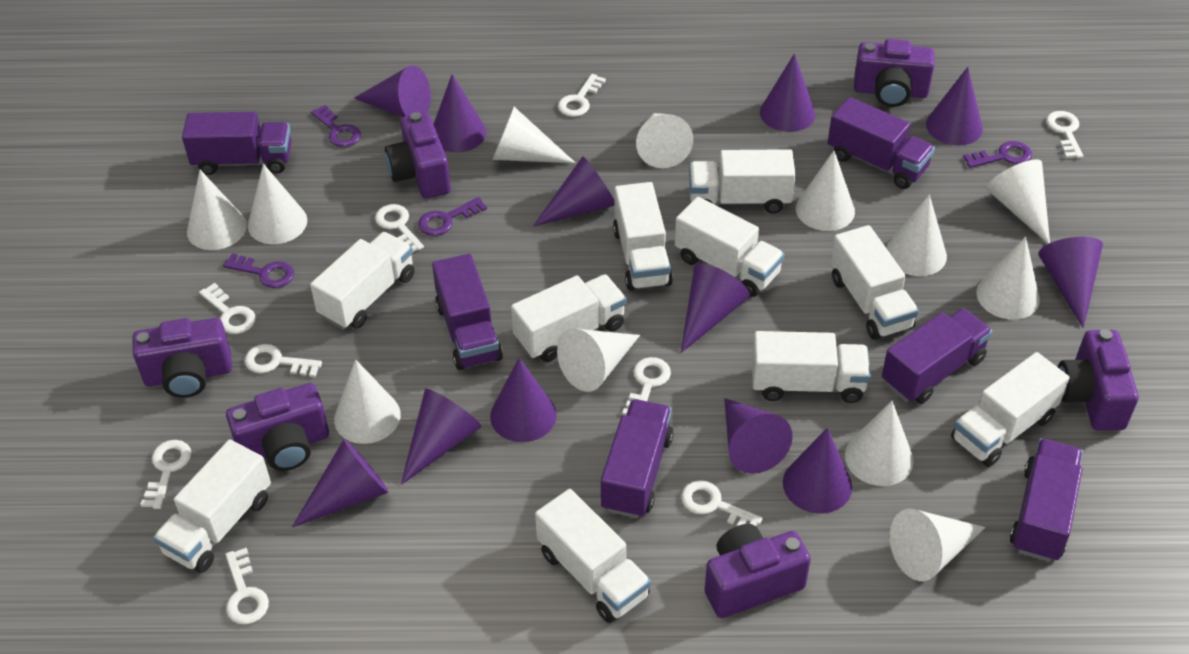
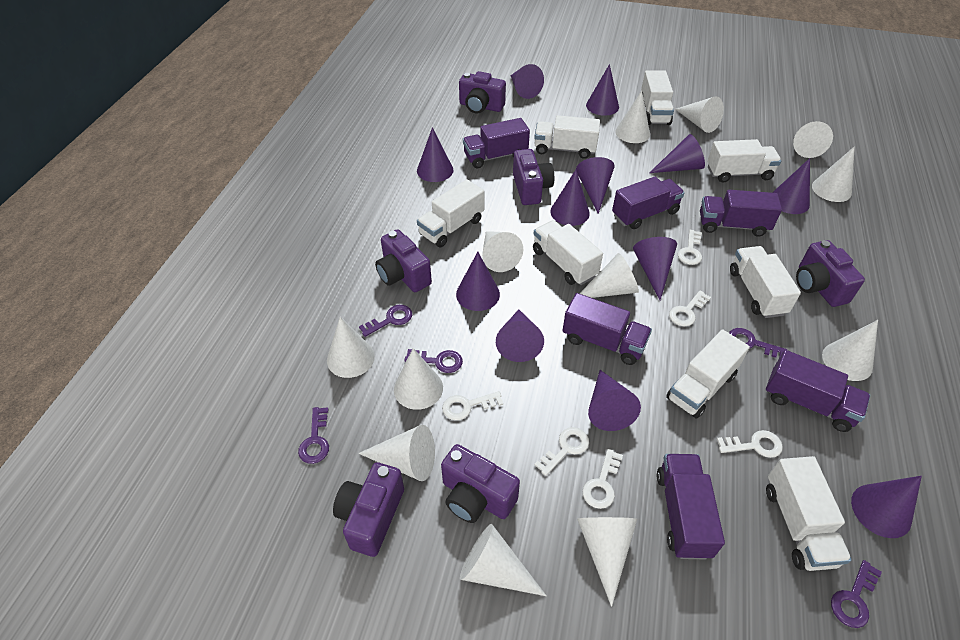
purple key: 4 -> 5
white key: 9 -> 6
white truck: 10 -> 8

